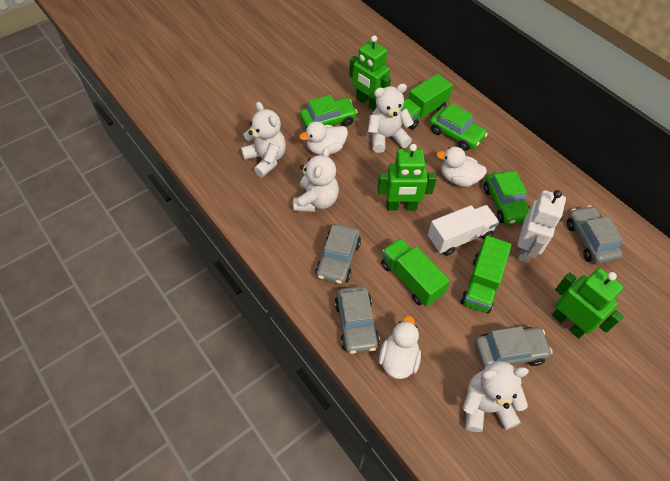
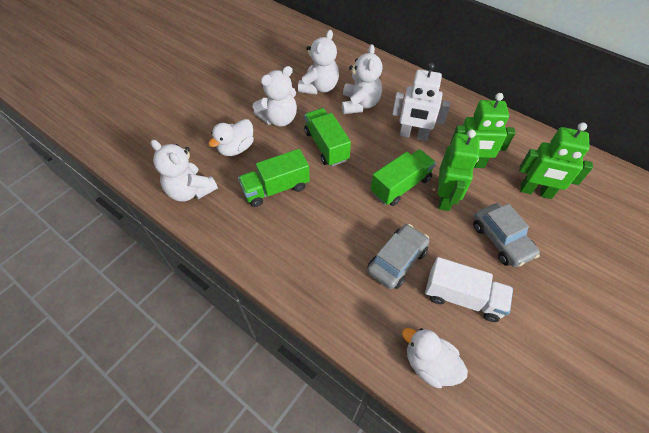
green car: 3 -> 0
grey car: 4 -> 2
white duck: 3 -> 2

